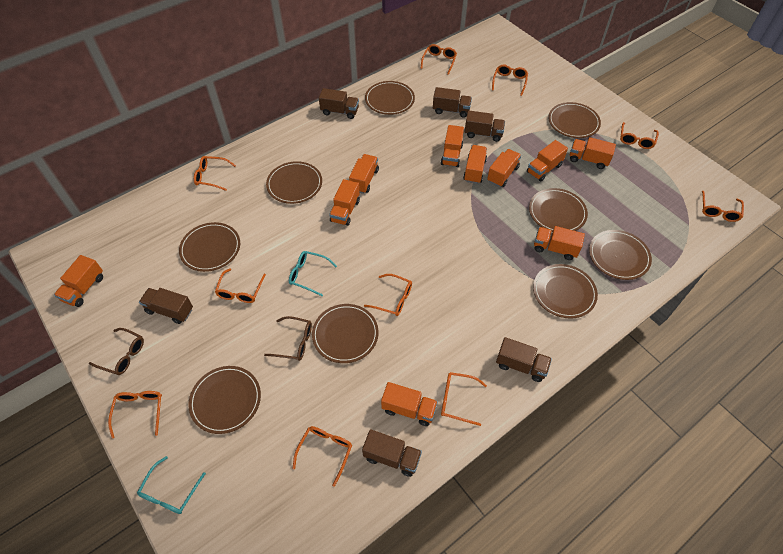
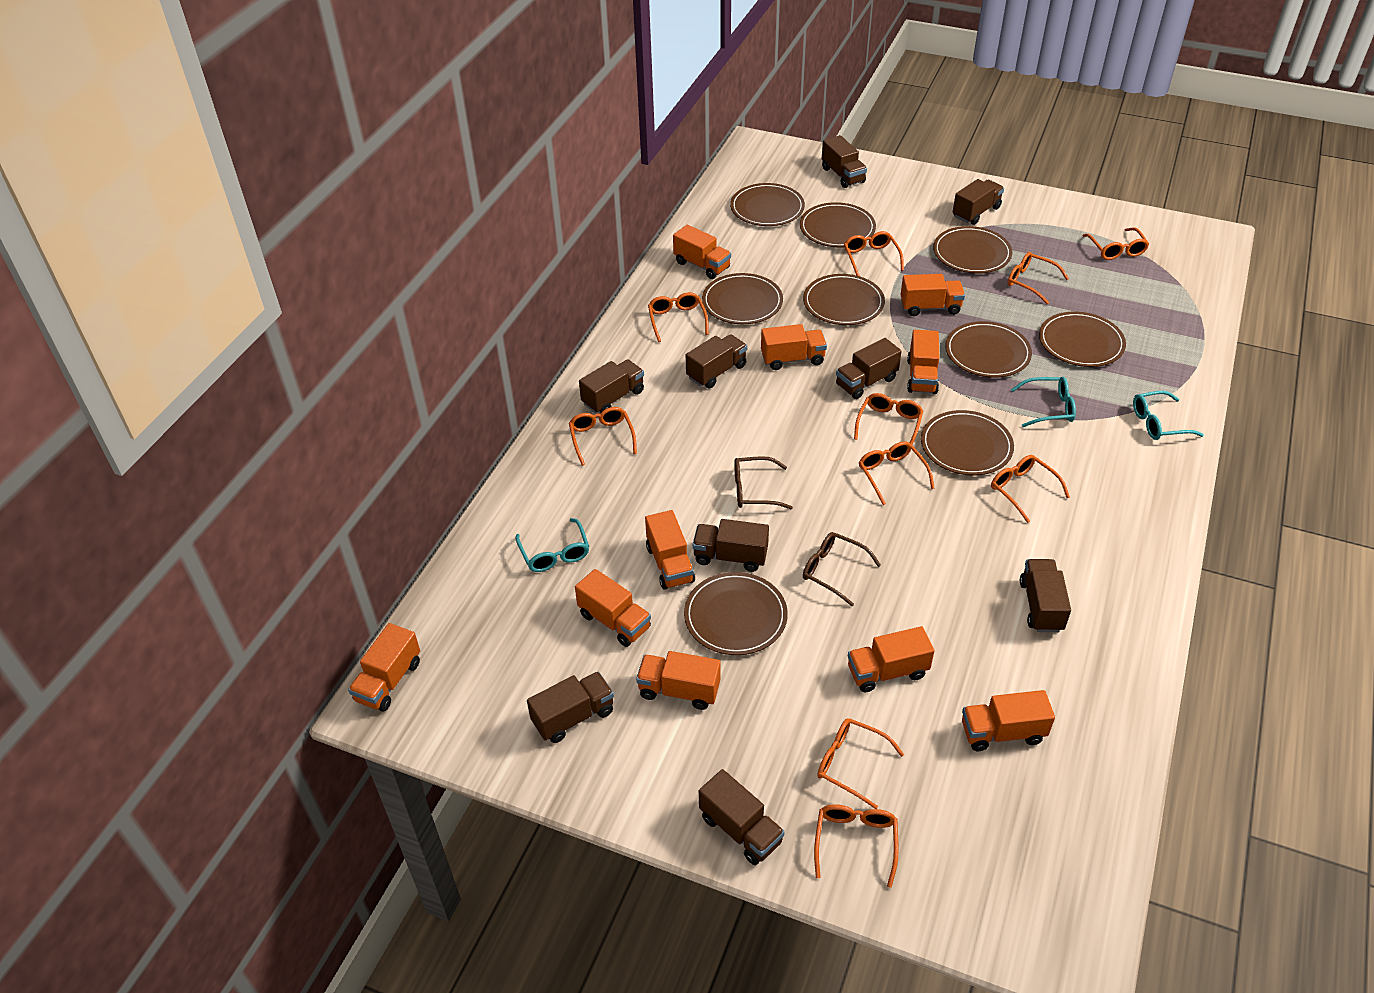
brown truck: 6 -> 9
turquoise glasses: 2 -> 3

